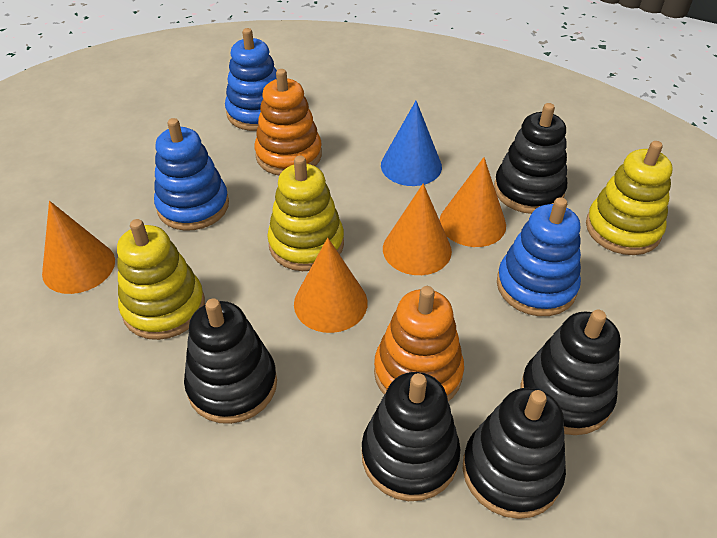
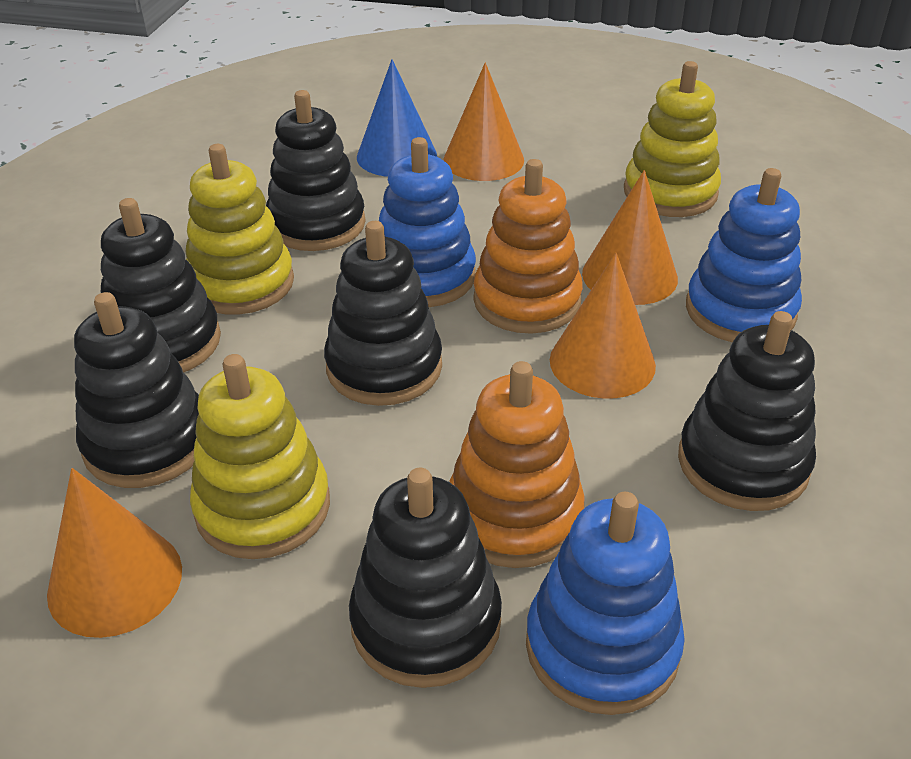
black stacking toy: 5 -> 6

